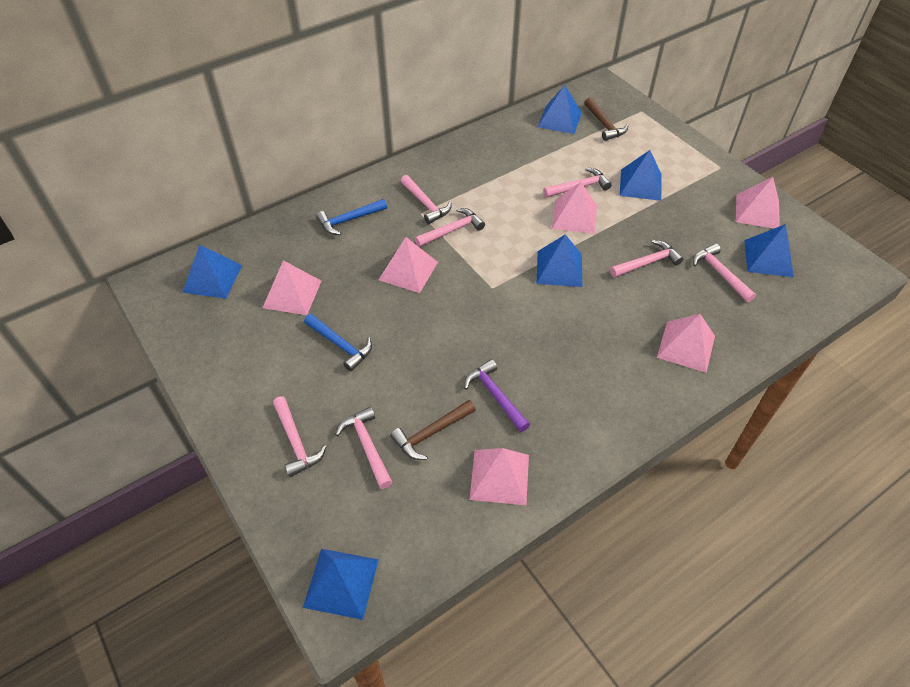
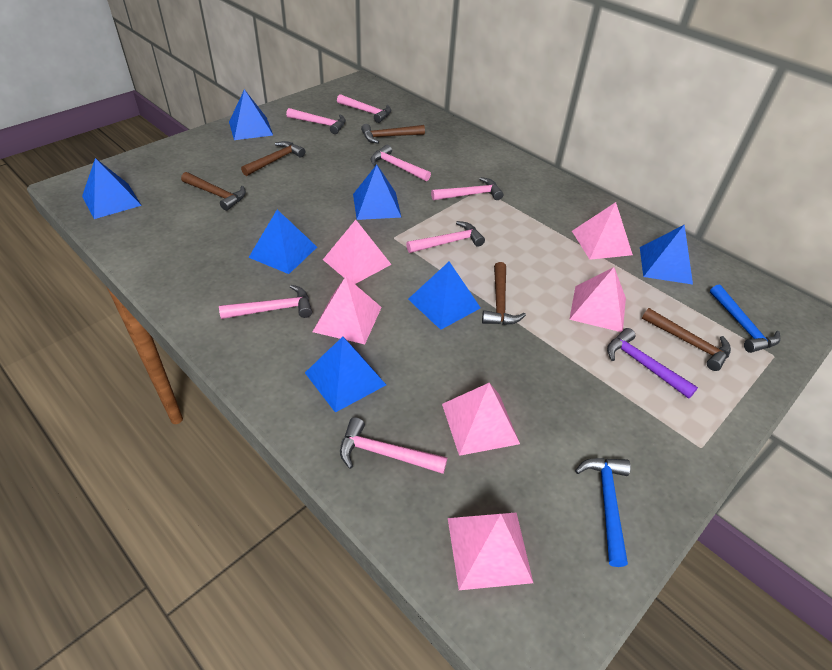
blue pyramid: 6 -> 7
brown hammer: 2 -> 5

